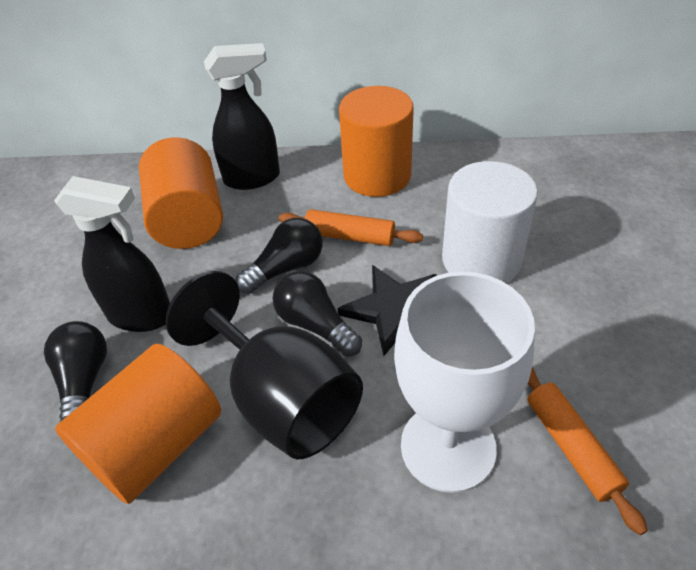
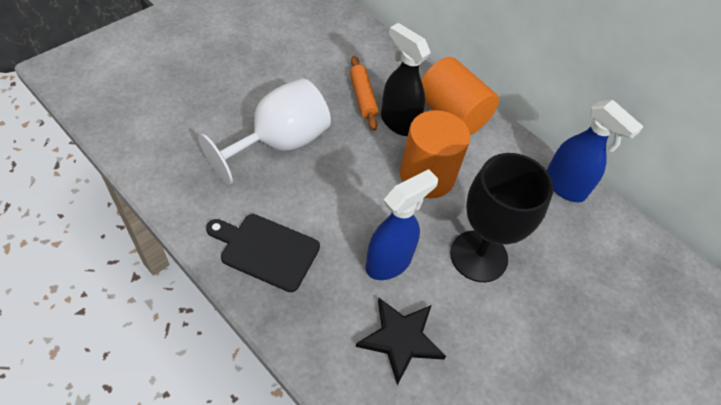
black cutting board: 0 -> 1
black light bulb: 3 -> 0
black spray bottle: 2 -> 1
blue spray bottle: 0 -> 2
orange cylinder: 3 -> 2
orange rolling pin: 2 -> 1
white cylinder: 1 -> 0

